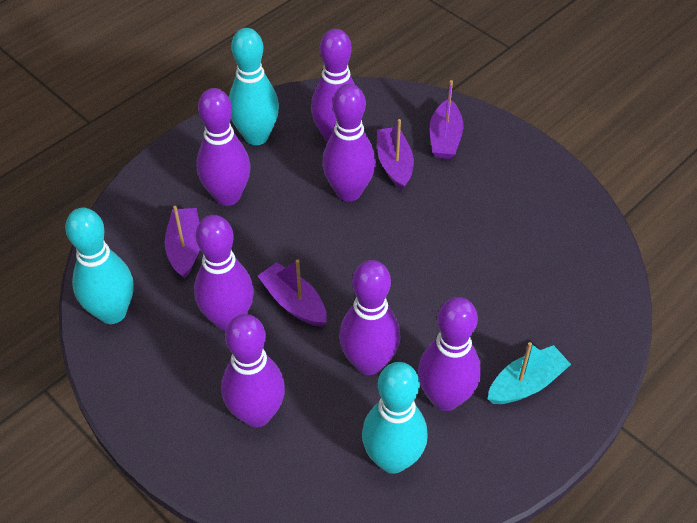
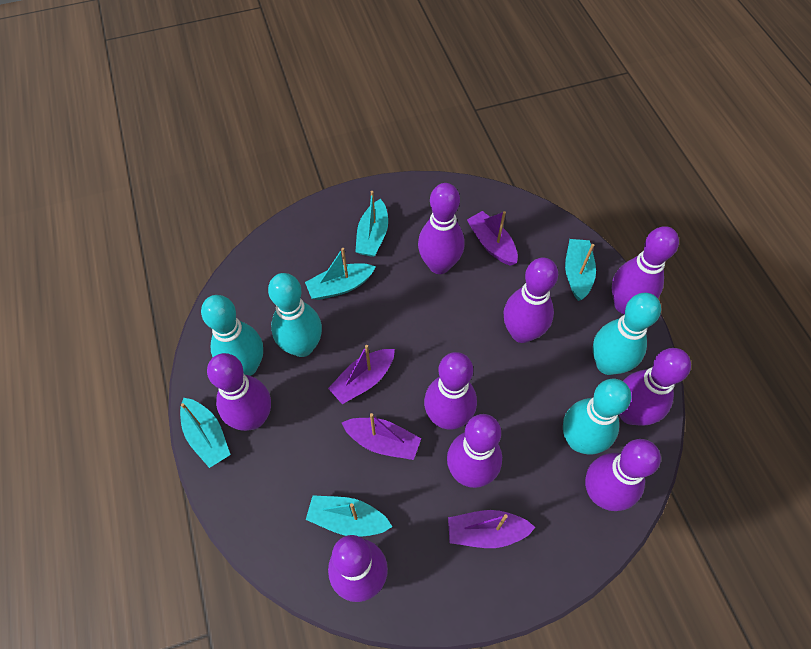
purple bowling pin: 7 -> 9
turquoise boat: 1 -> 5
turquoise bowling pin: 3 -> 4

